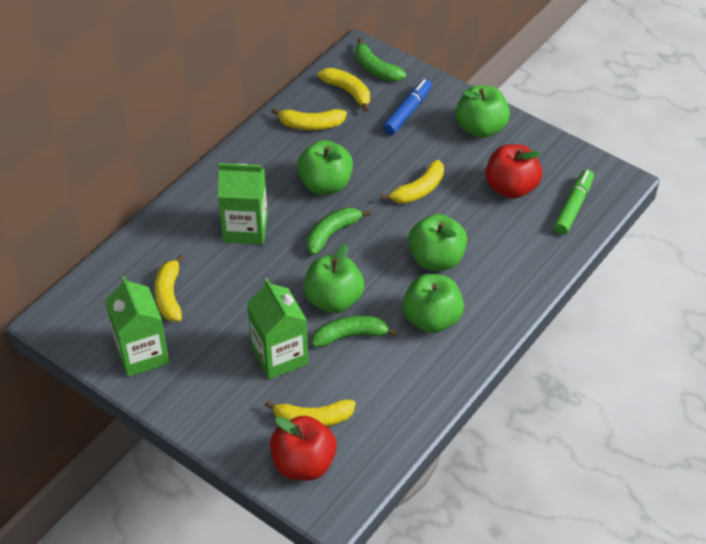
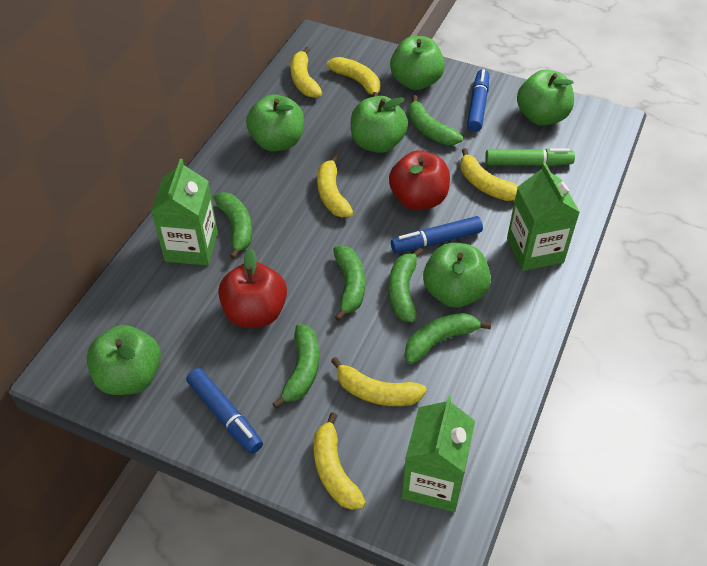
blue marker: 1 -> 3
green apple: 5 -> 6
green banana: 3 -> 6
yellow banana: 5 -> 6

